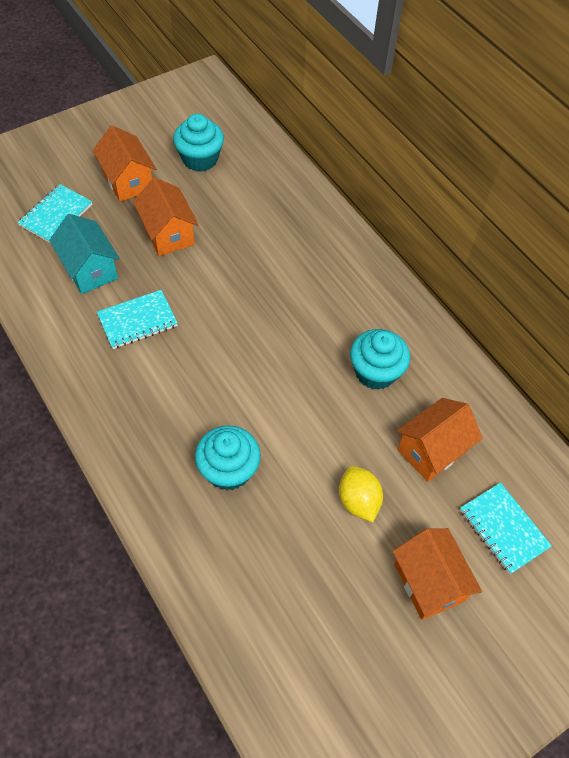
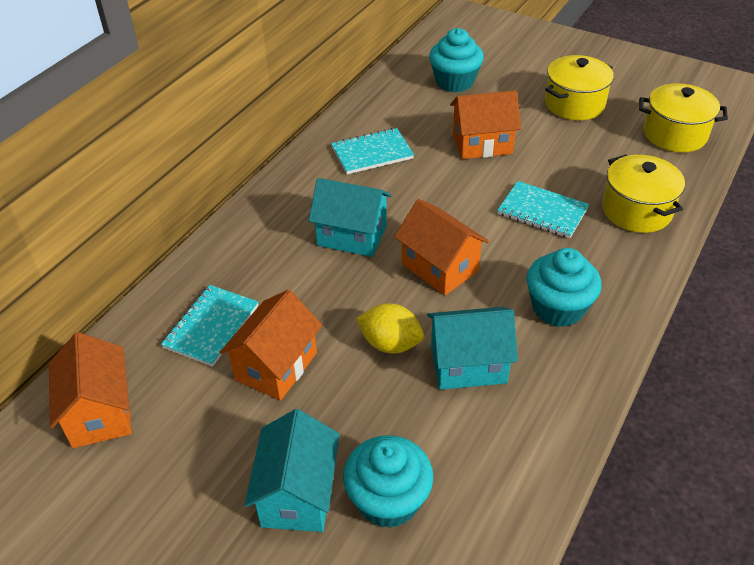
turquoise house: 1 -> 3
yellow pot: 0 -> 3

